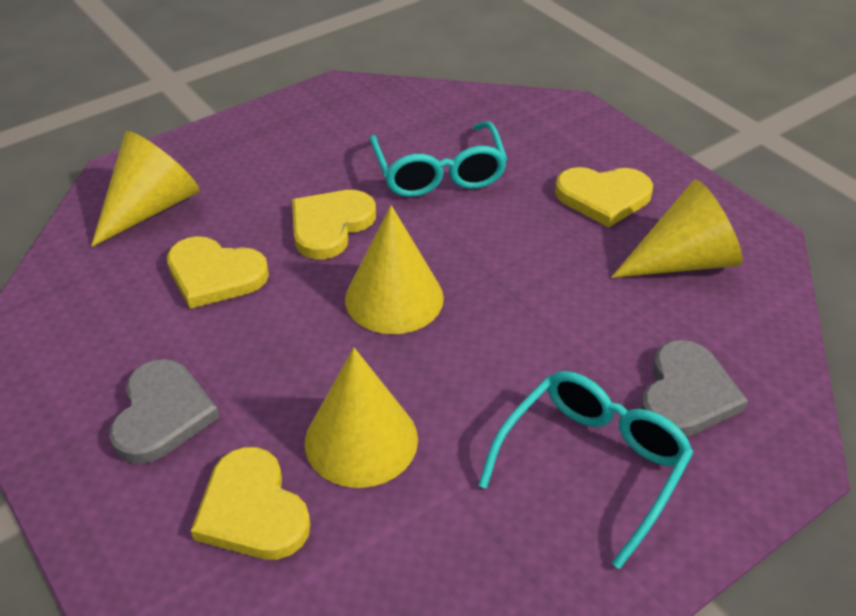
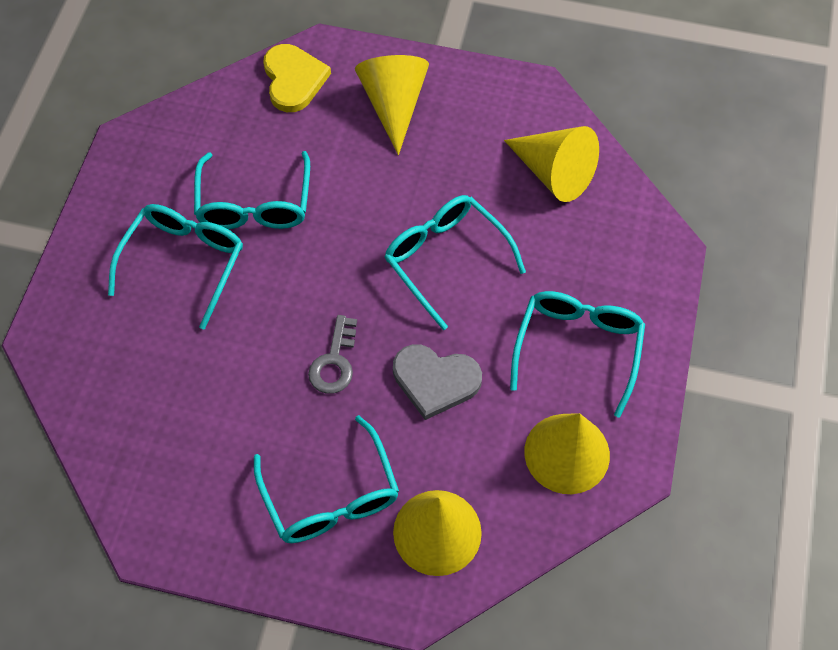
grey heart: 2 -> 1
grey key: 0 -> 1
turquoise glasses: 2 -> 5
yellow heart: 4 -> 1

